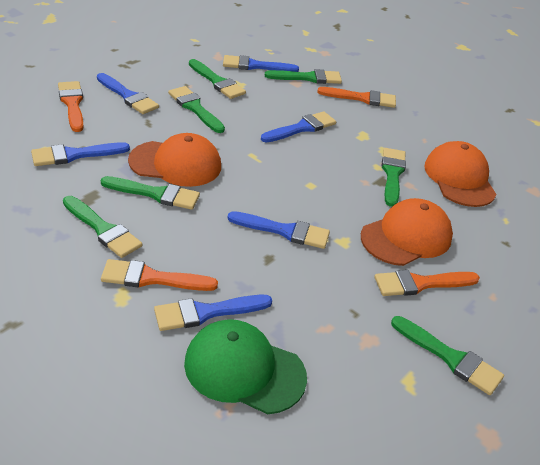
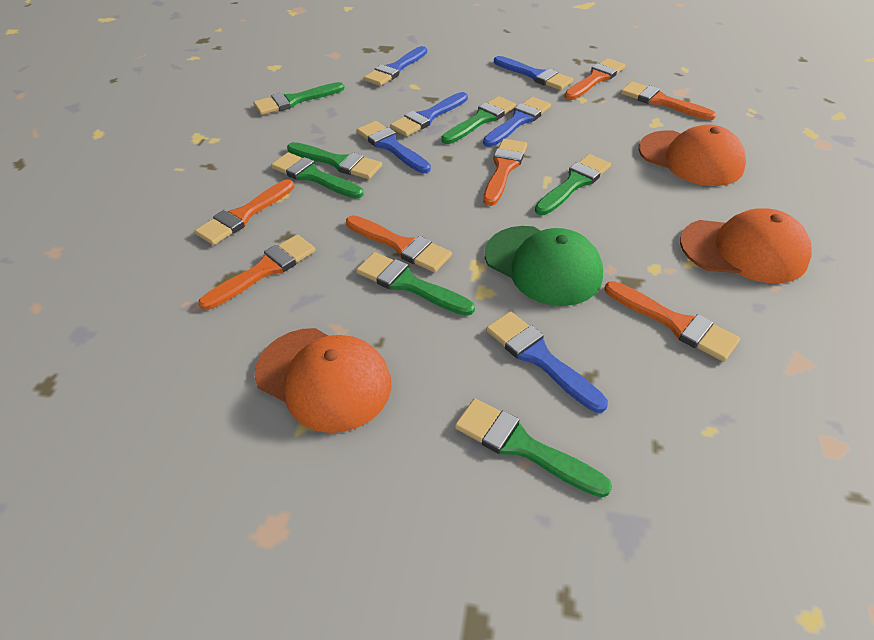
orange brush: 4 -> 7

